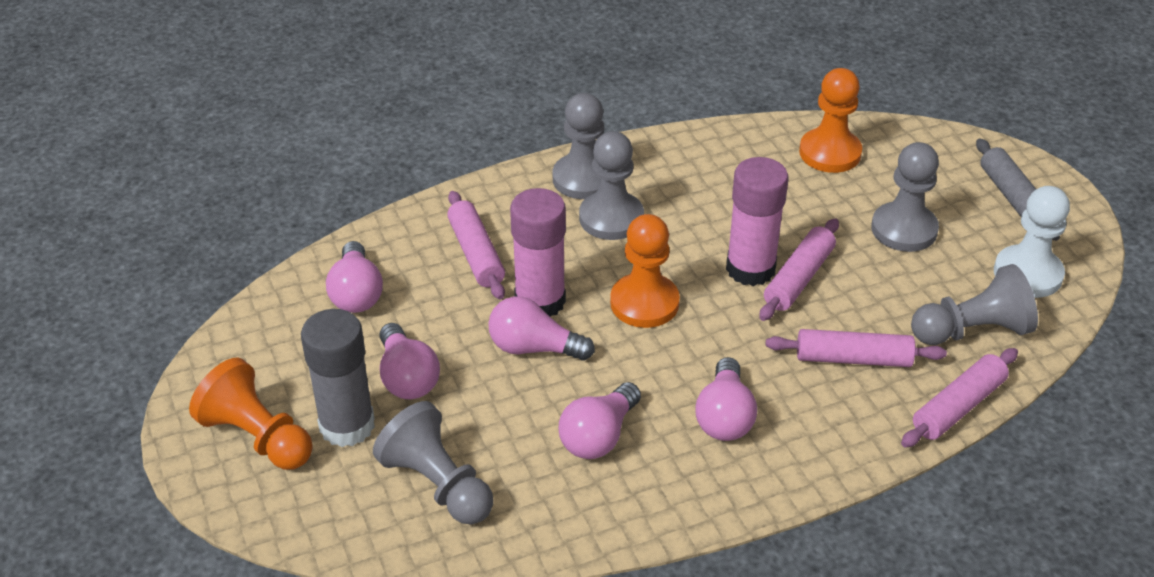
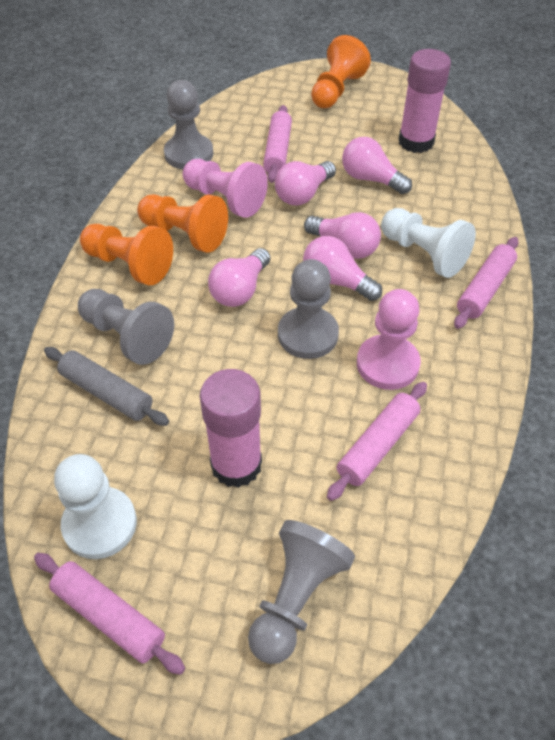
grey glue stick: 1 -> 0
grey pawn: 5 -> 4
pink pawn: 0 -> 2
white pawn: 1 -> 2

